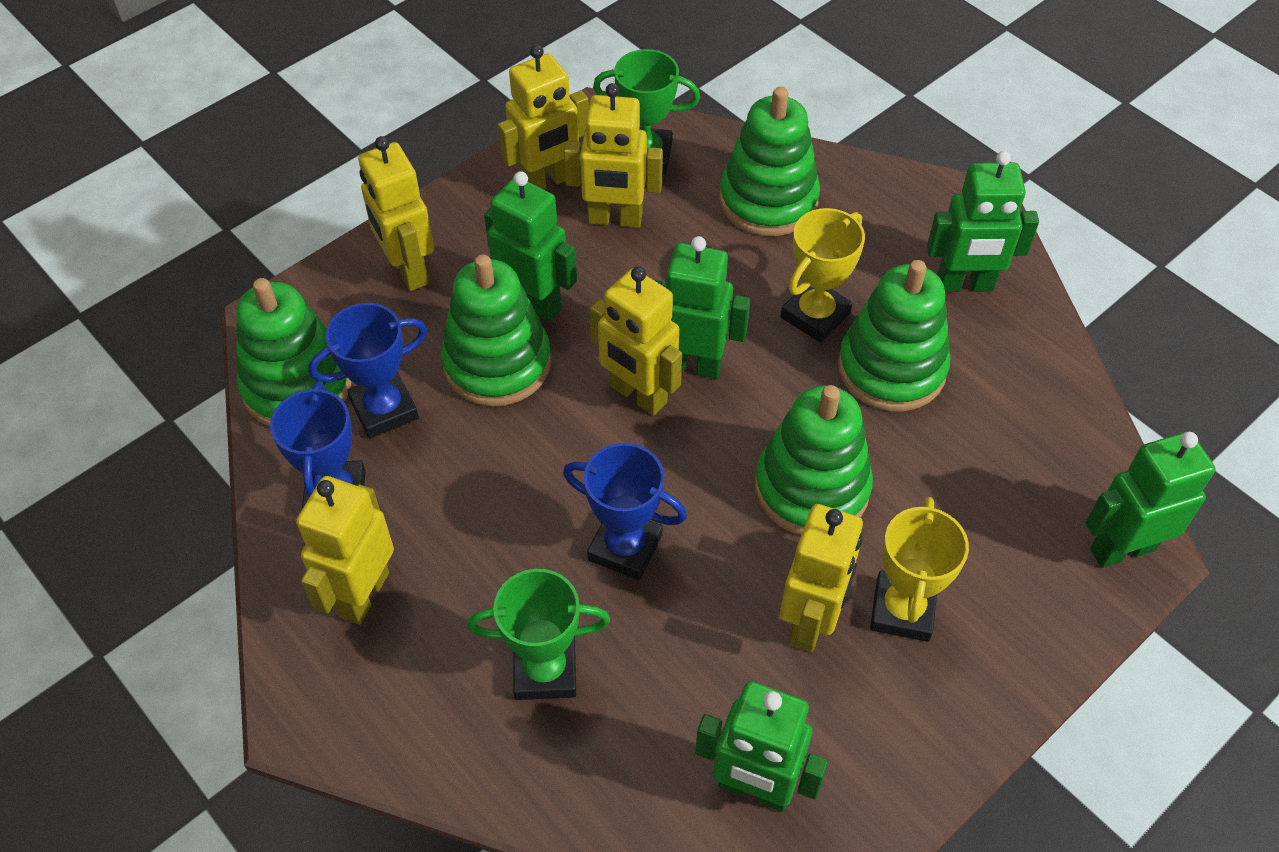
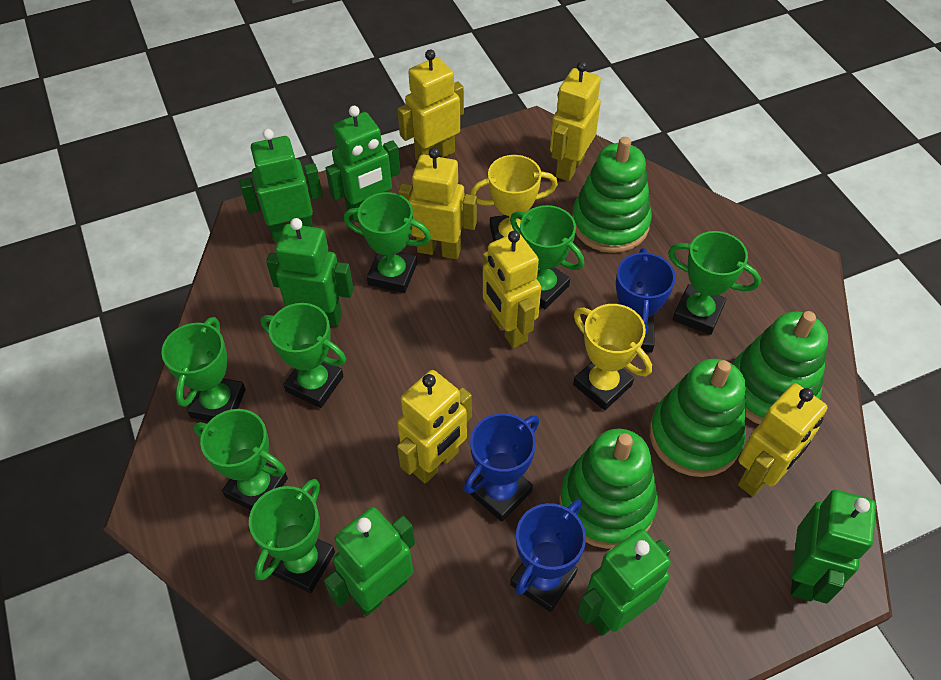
green robot: 5 -> 6
green stacking toy: 5 -> 4
green trophy: 2 -> 7

